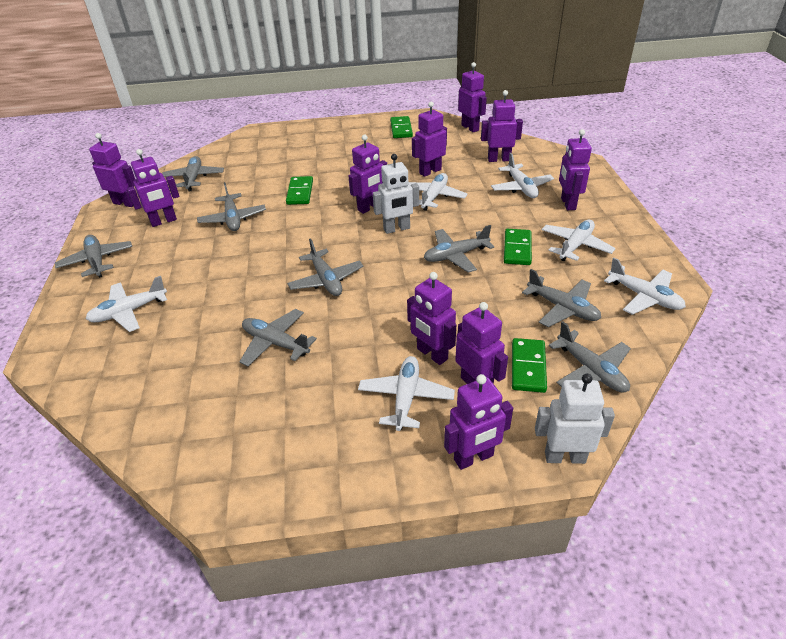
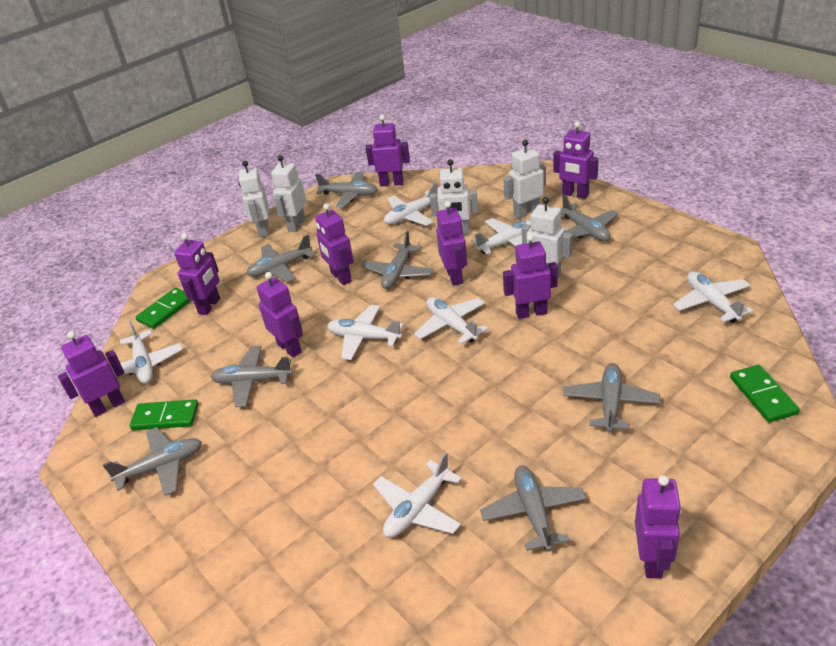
green domino: 4 -> 3
purple robot: 10 -> 9
white plane: 6 -> 7
white robot: 2 -> 5

